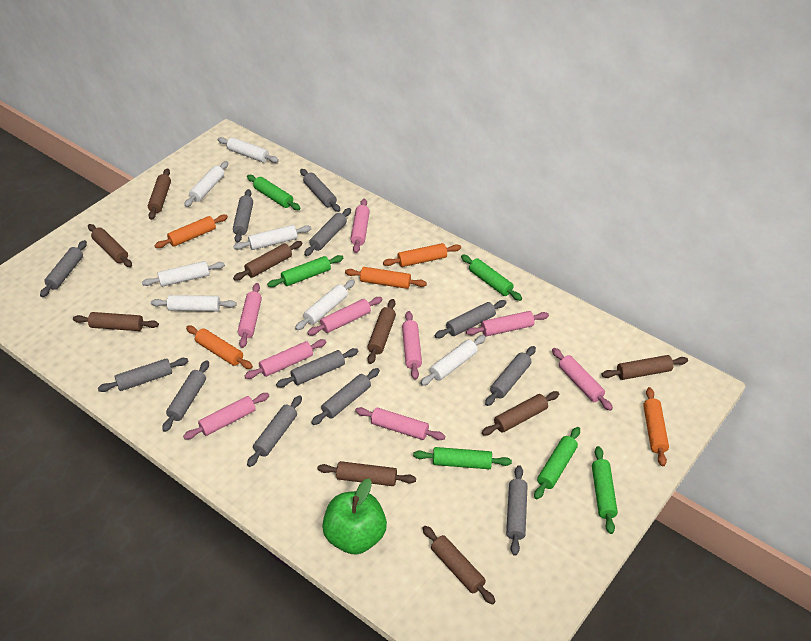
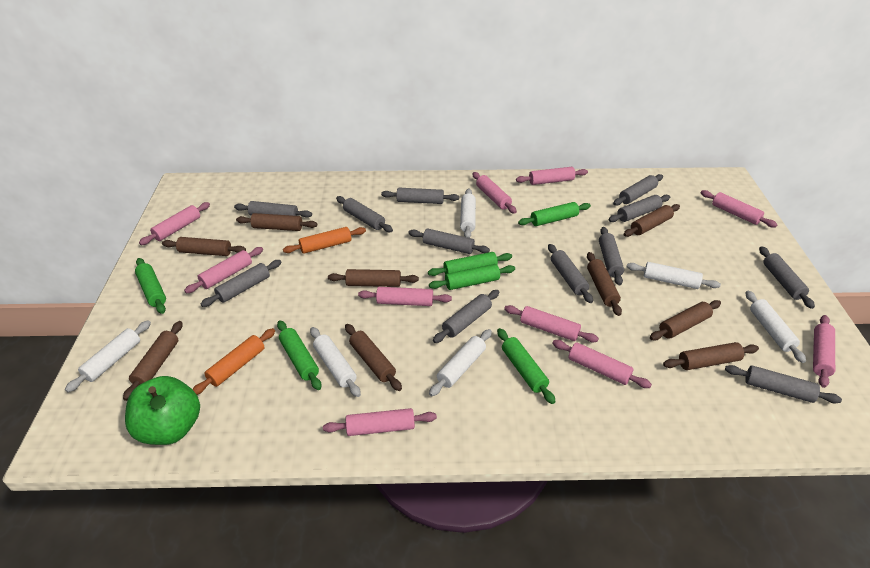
orange rolling pin: 5 -> 2
pink rolling pin: 9 -> 10
white rolling pin: 7 -> 6

